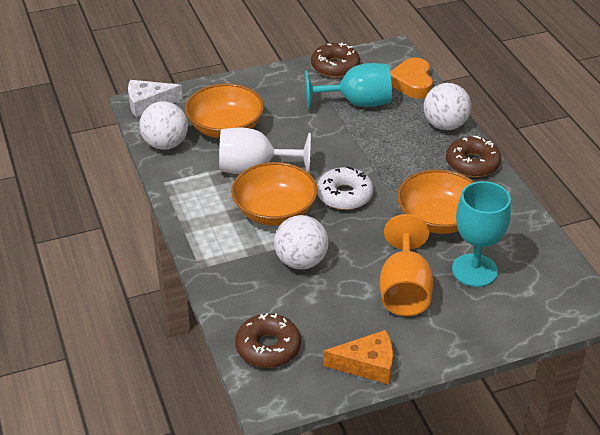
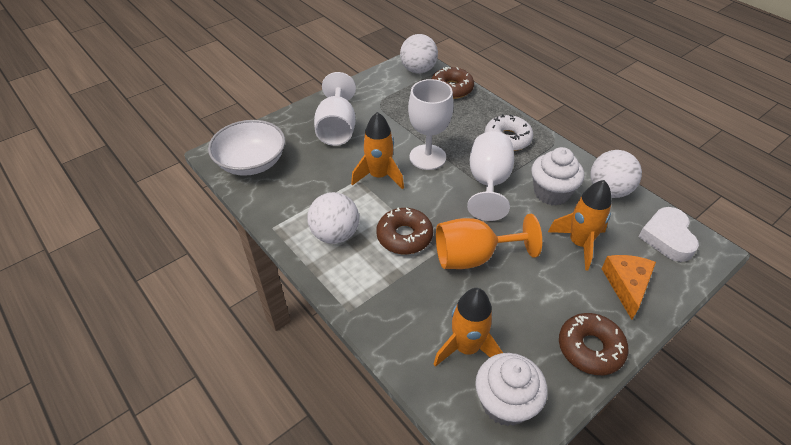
orange bowl: 3 -> 0
orange heart: 1 -> 0
orange rocket: 0 -> 3
turquoise goblet: 2 -> 0
white bowl: 0 -> 1
white cheese: 1 -> 0
white cupcake: 0 -> 2
white goblet: 1 -> 3
white heart: 0 -> 1

